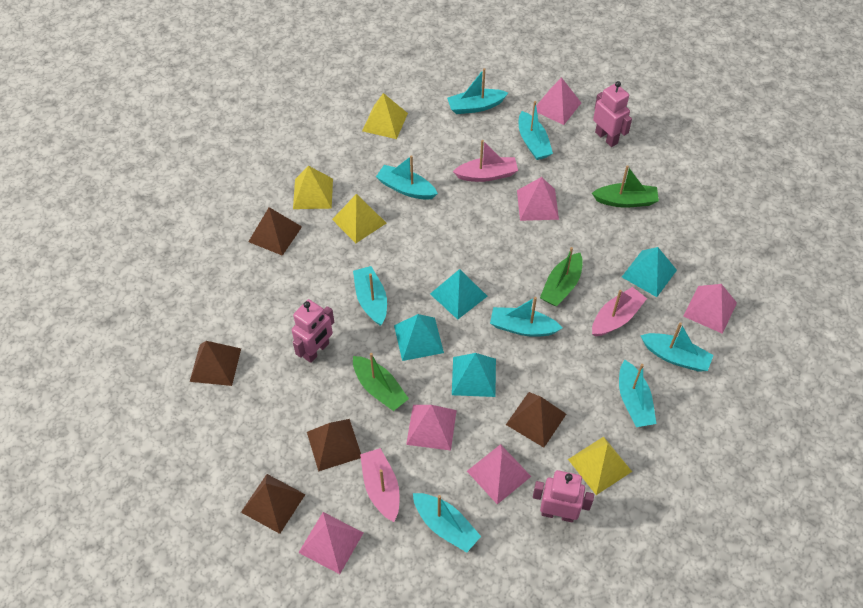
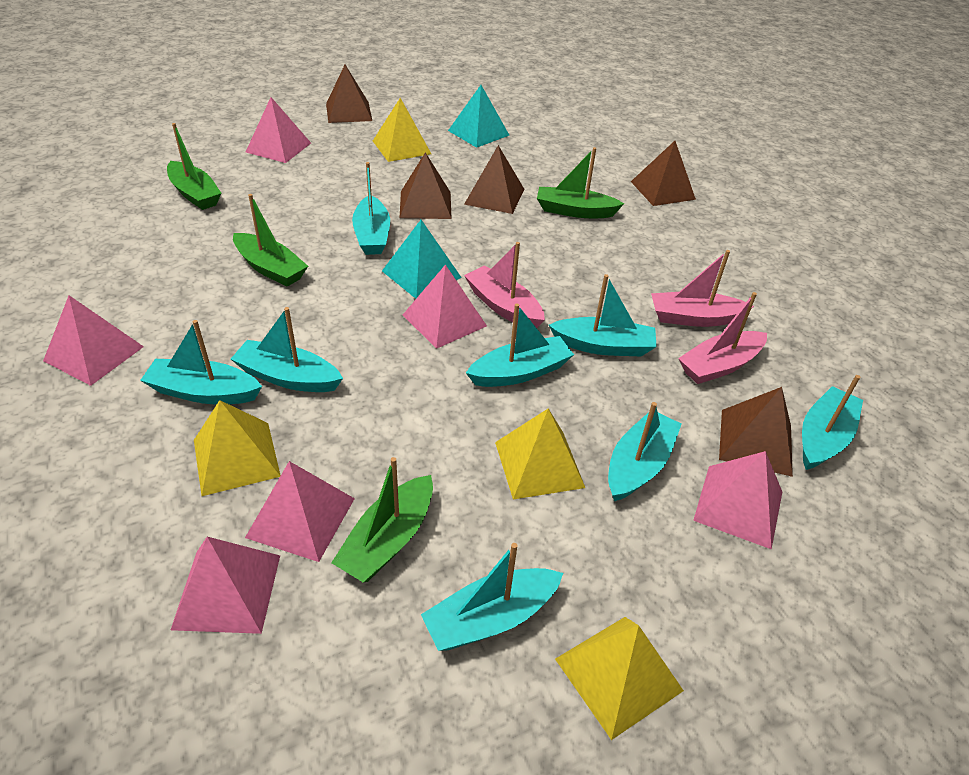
green boat: 3 -> 4
pink robot: 3 -> 0
turquoise pyramid: 4 -> 2

